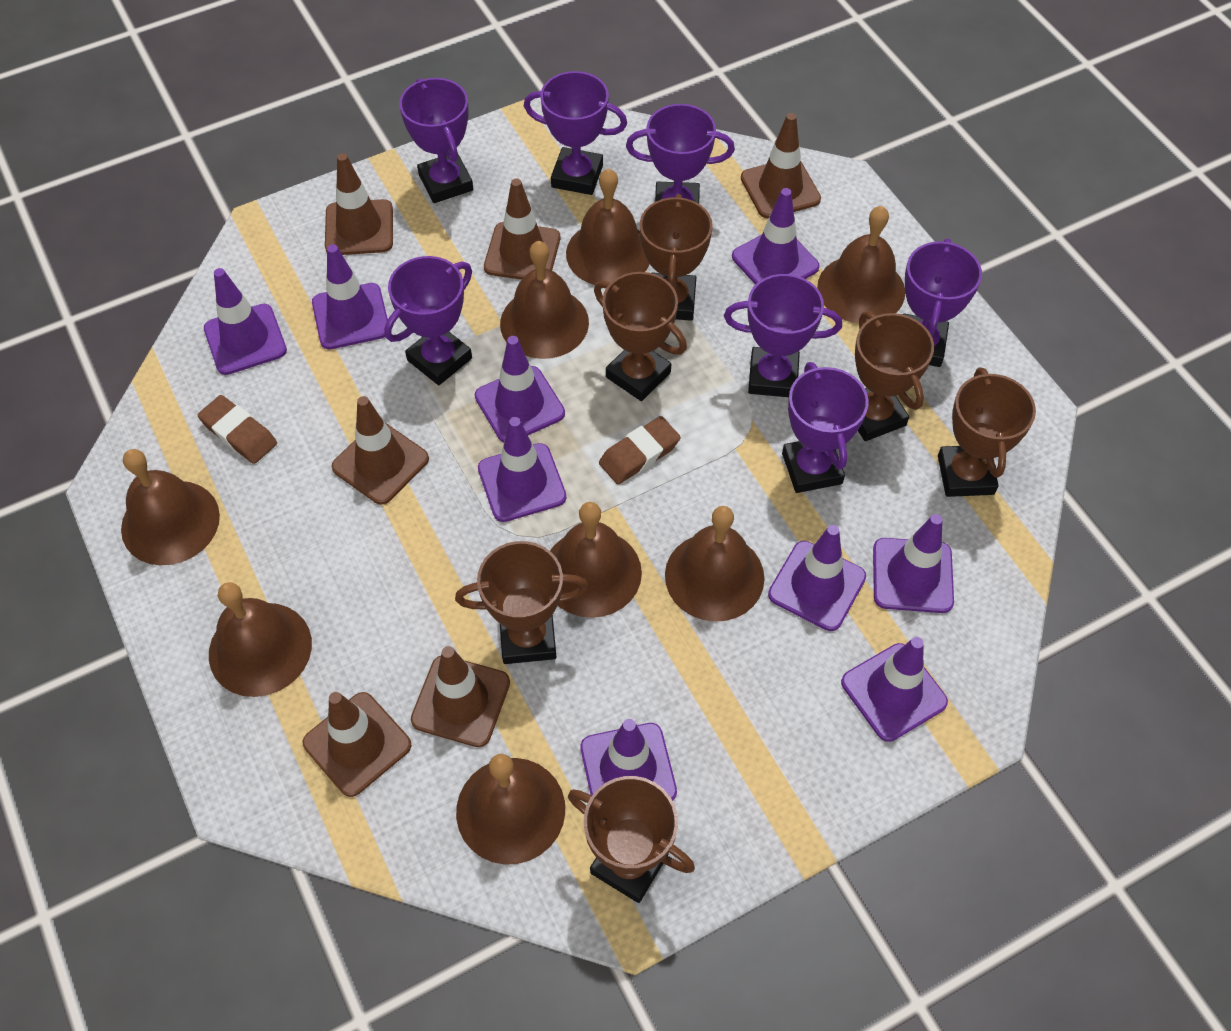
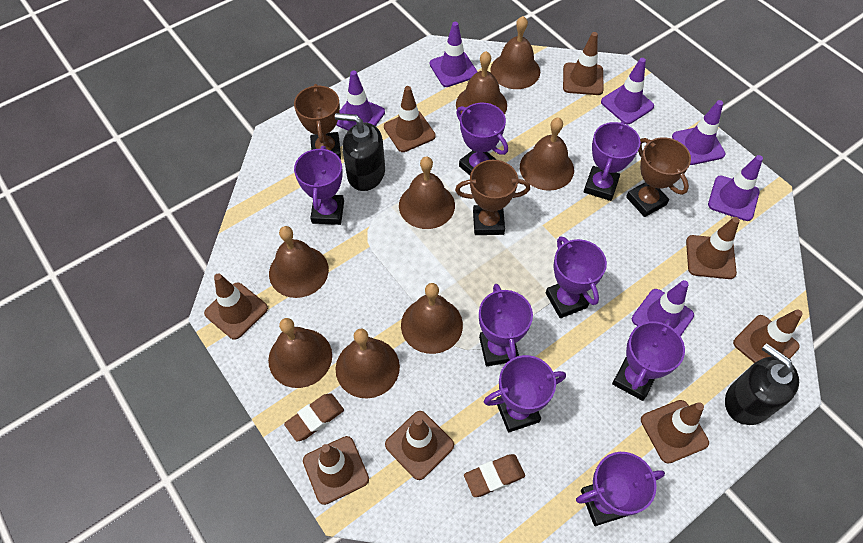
black soap dispenser: 0 -> 2
brown traffic cone: 6 -> 8
brown trophy: 6 -> 3
purple traffic cone: 9 -> 6
purple trophy: 7 -> 8

